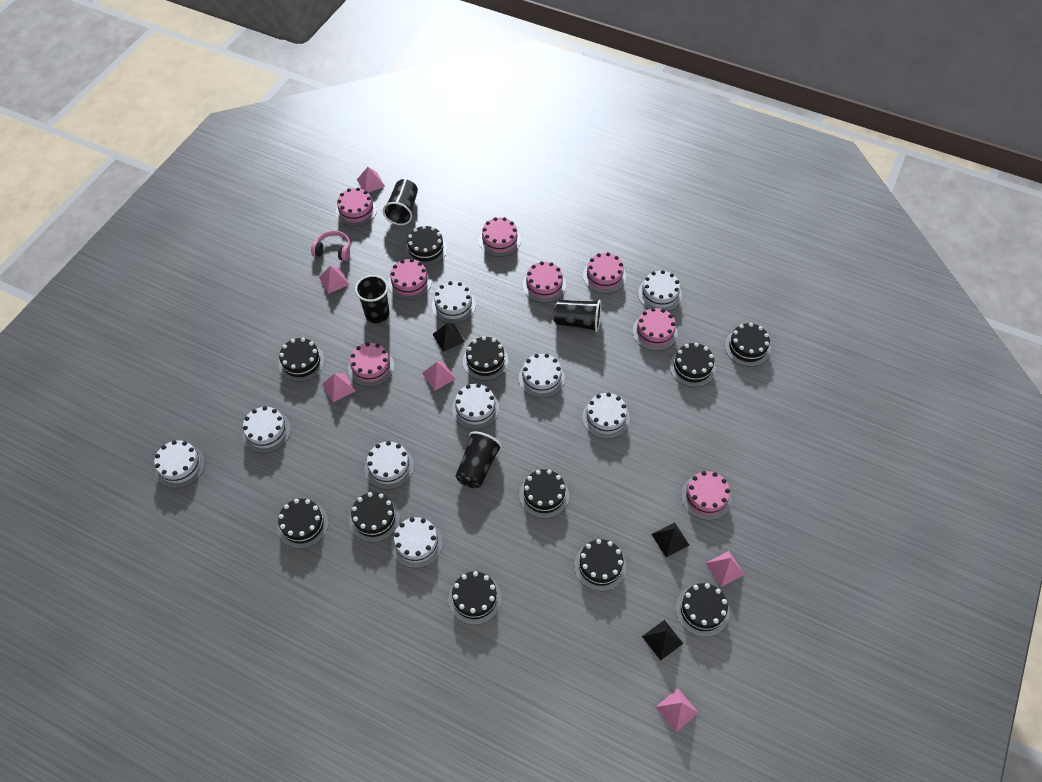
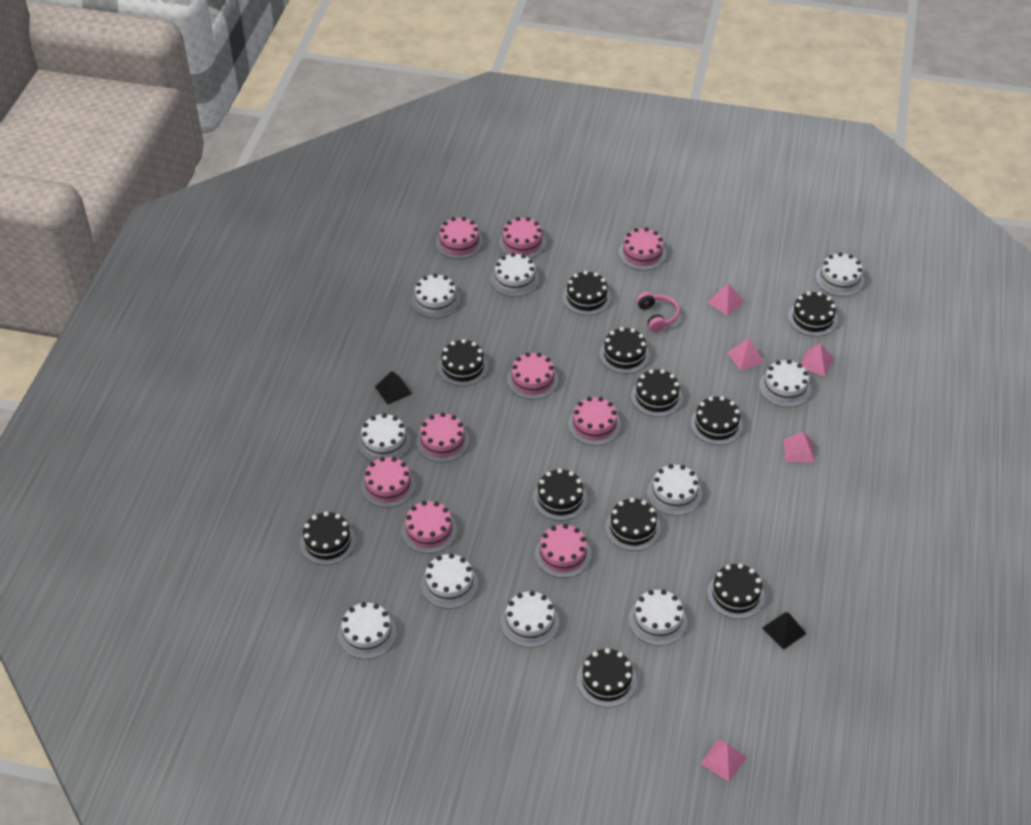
black cup: 4 -> 0
black pyramid: 3 -> 2
pink cake: 8 -> 9
pink pyramid: 6 -> 5
white cake: 9 -> 10

